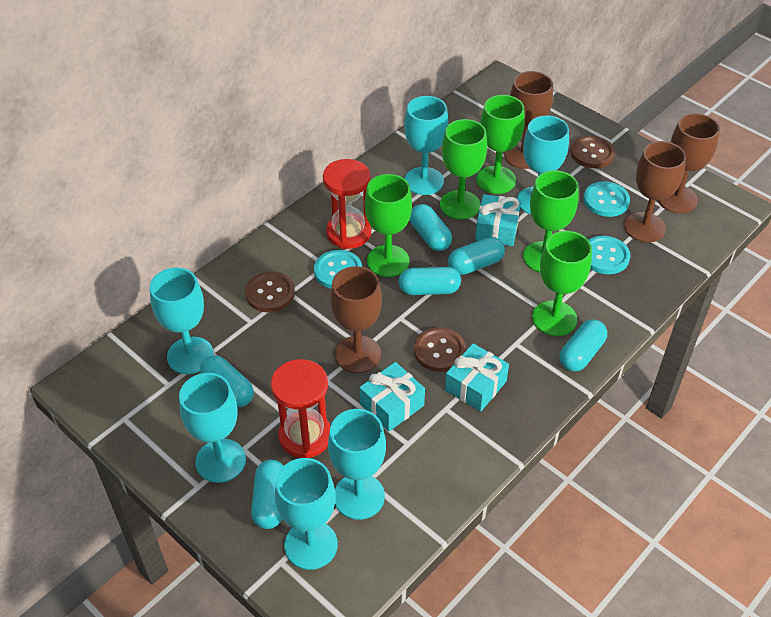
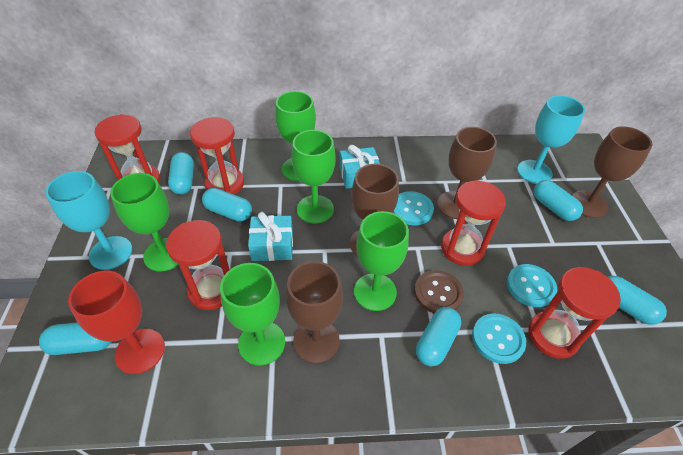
brown button: 3 -> 1
red goblet: 0 -> 1
red hourglass: 2 -> 5
turquoise gift: 3 -> 2
turquoise goblet: 6 -> 2

